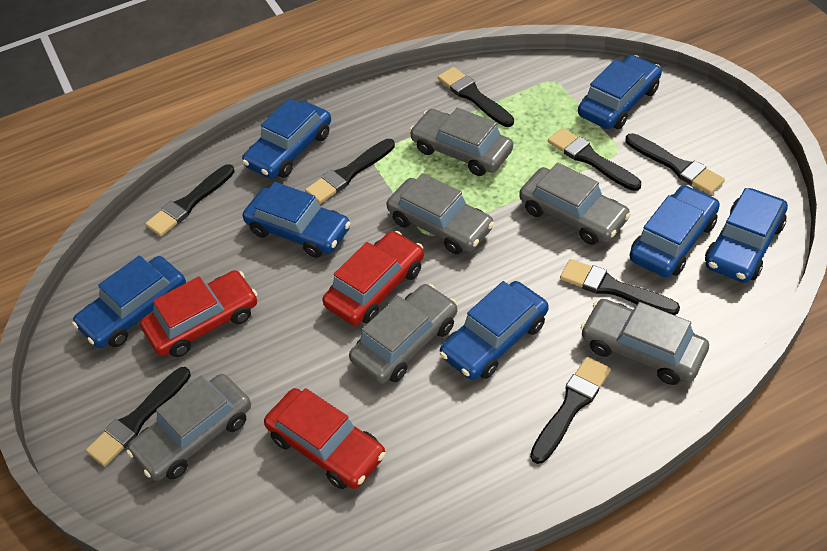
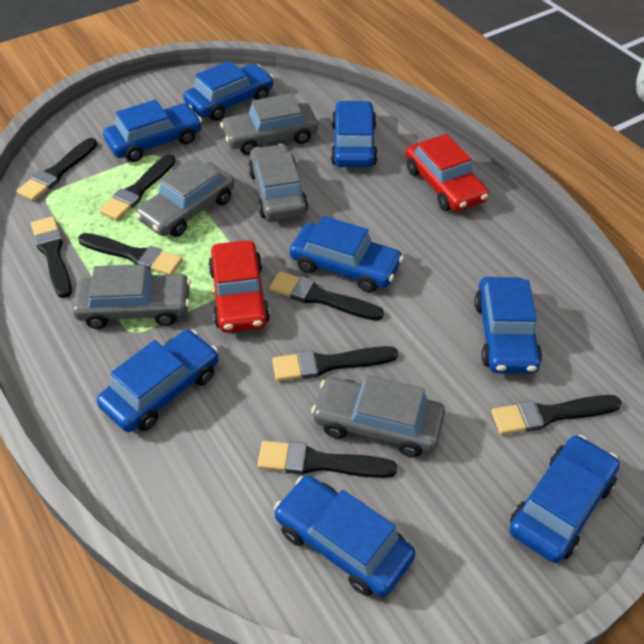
blue car: 7 -> 8
grey car: 6 -> 5
red car: 3 -> 2

